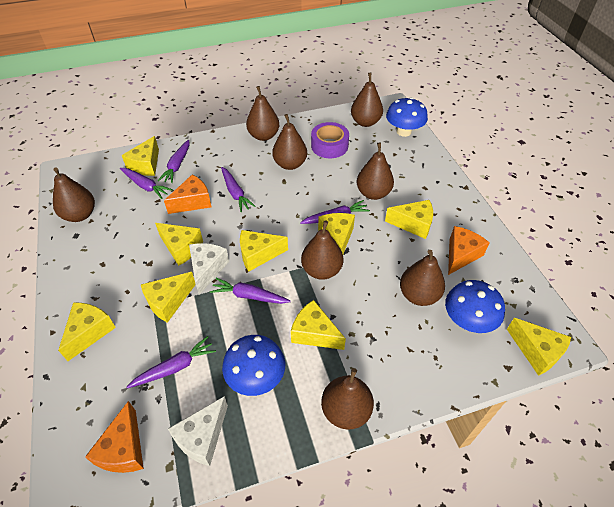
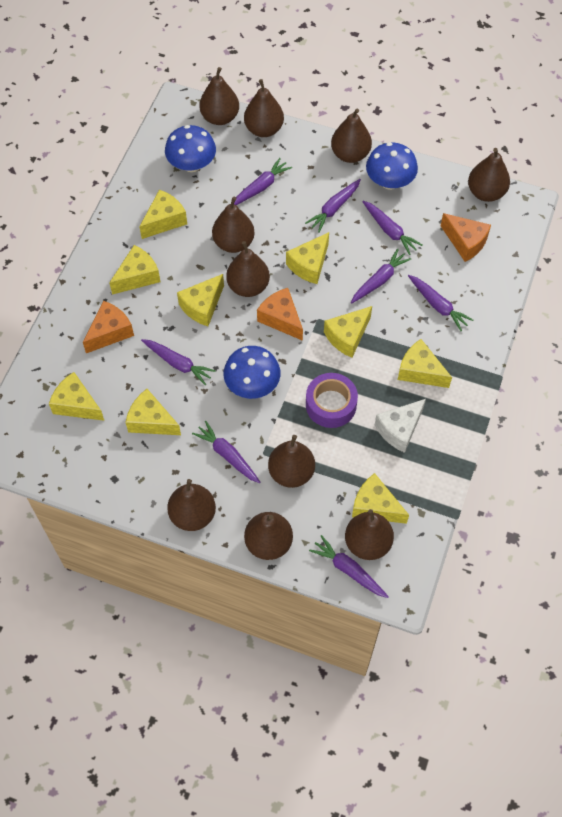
brown pear: 8 -> 10
purple carrot: 6 -> 8
white cheese: 2 -> 1

